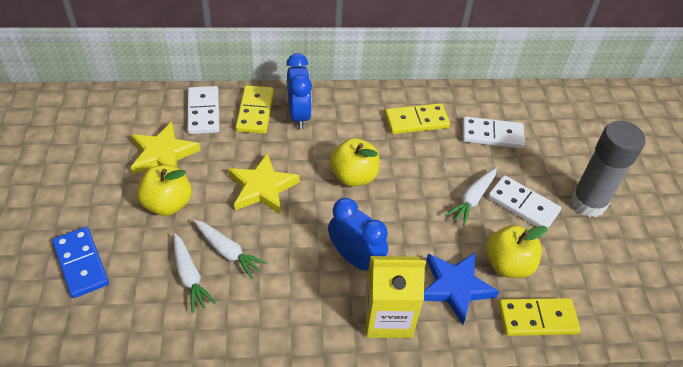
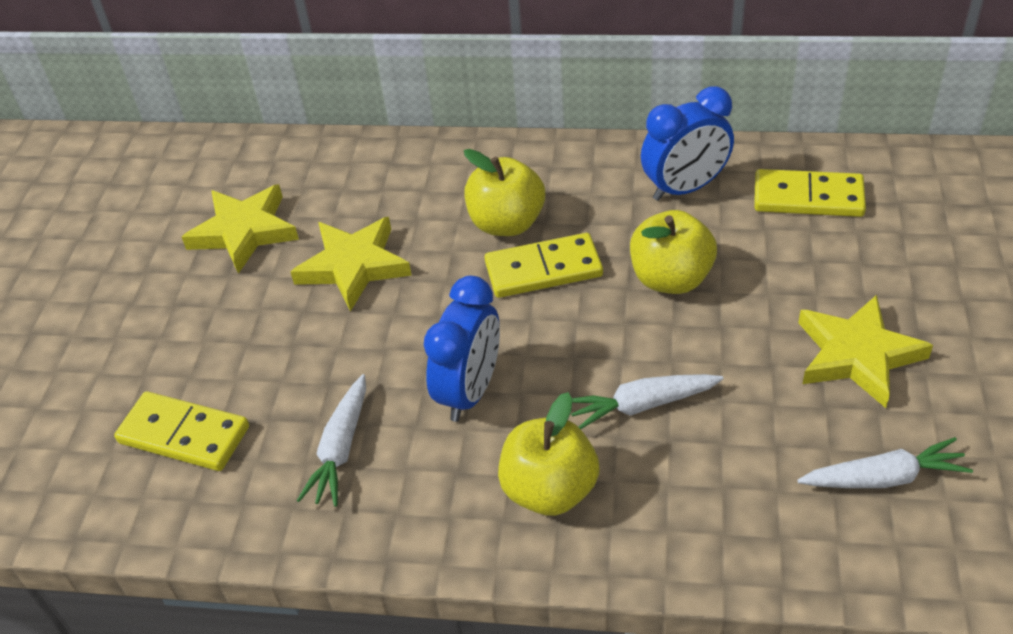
blue domino: 1 -> 0
blue star: 1 -> 0
grey glue stick: 1 -> 0
white domino: 3 -> 0
yellow carton: 1 -> 0
yellow star: 2 -> 3

